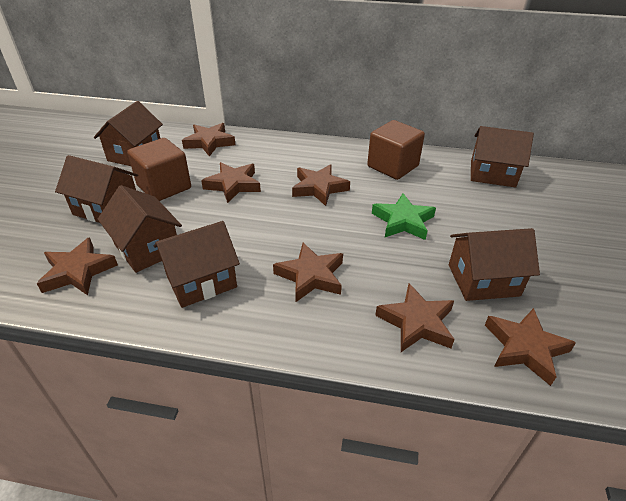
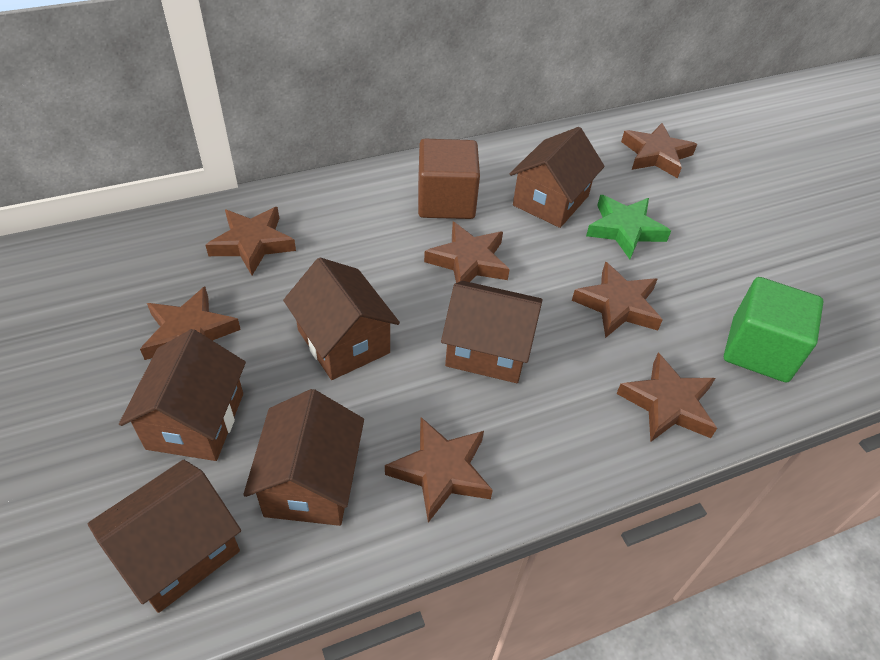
brown cube: 2 -> 1
green cube: 0 -> 1

